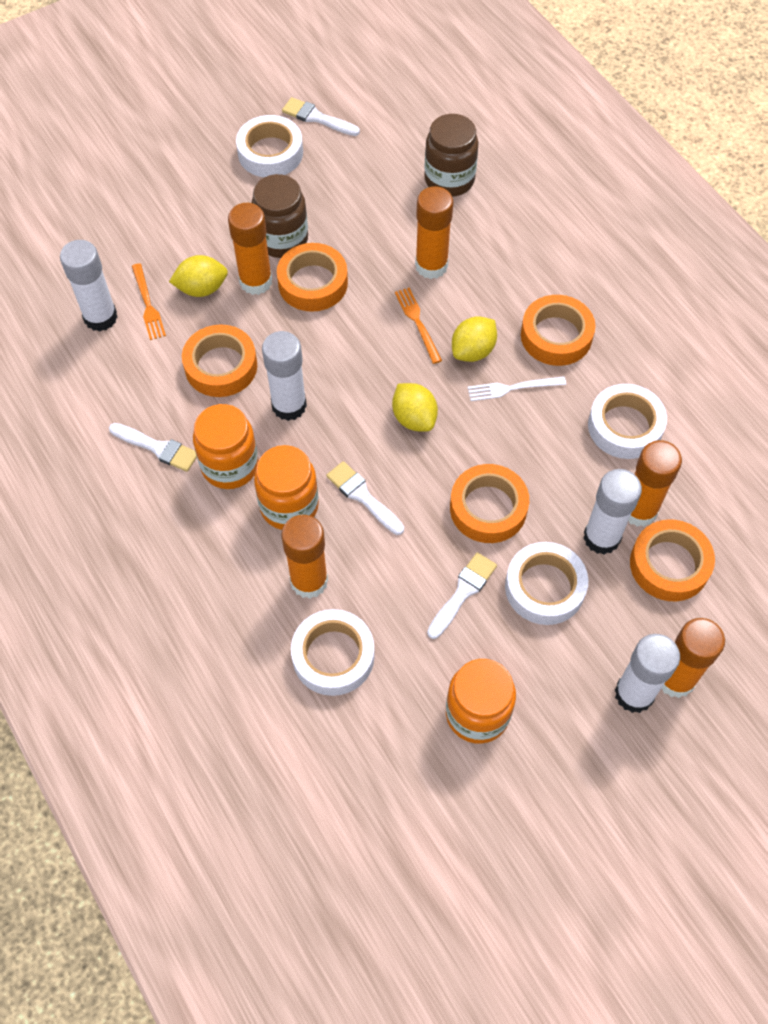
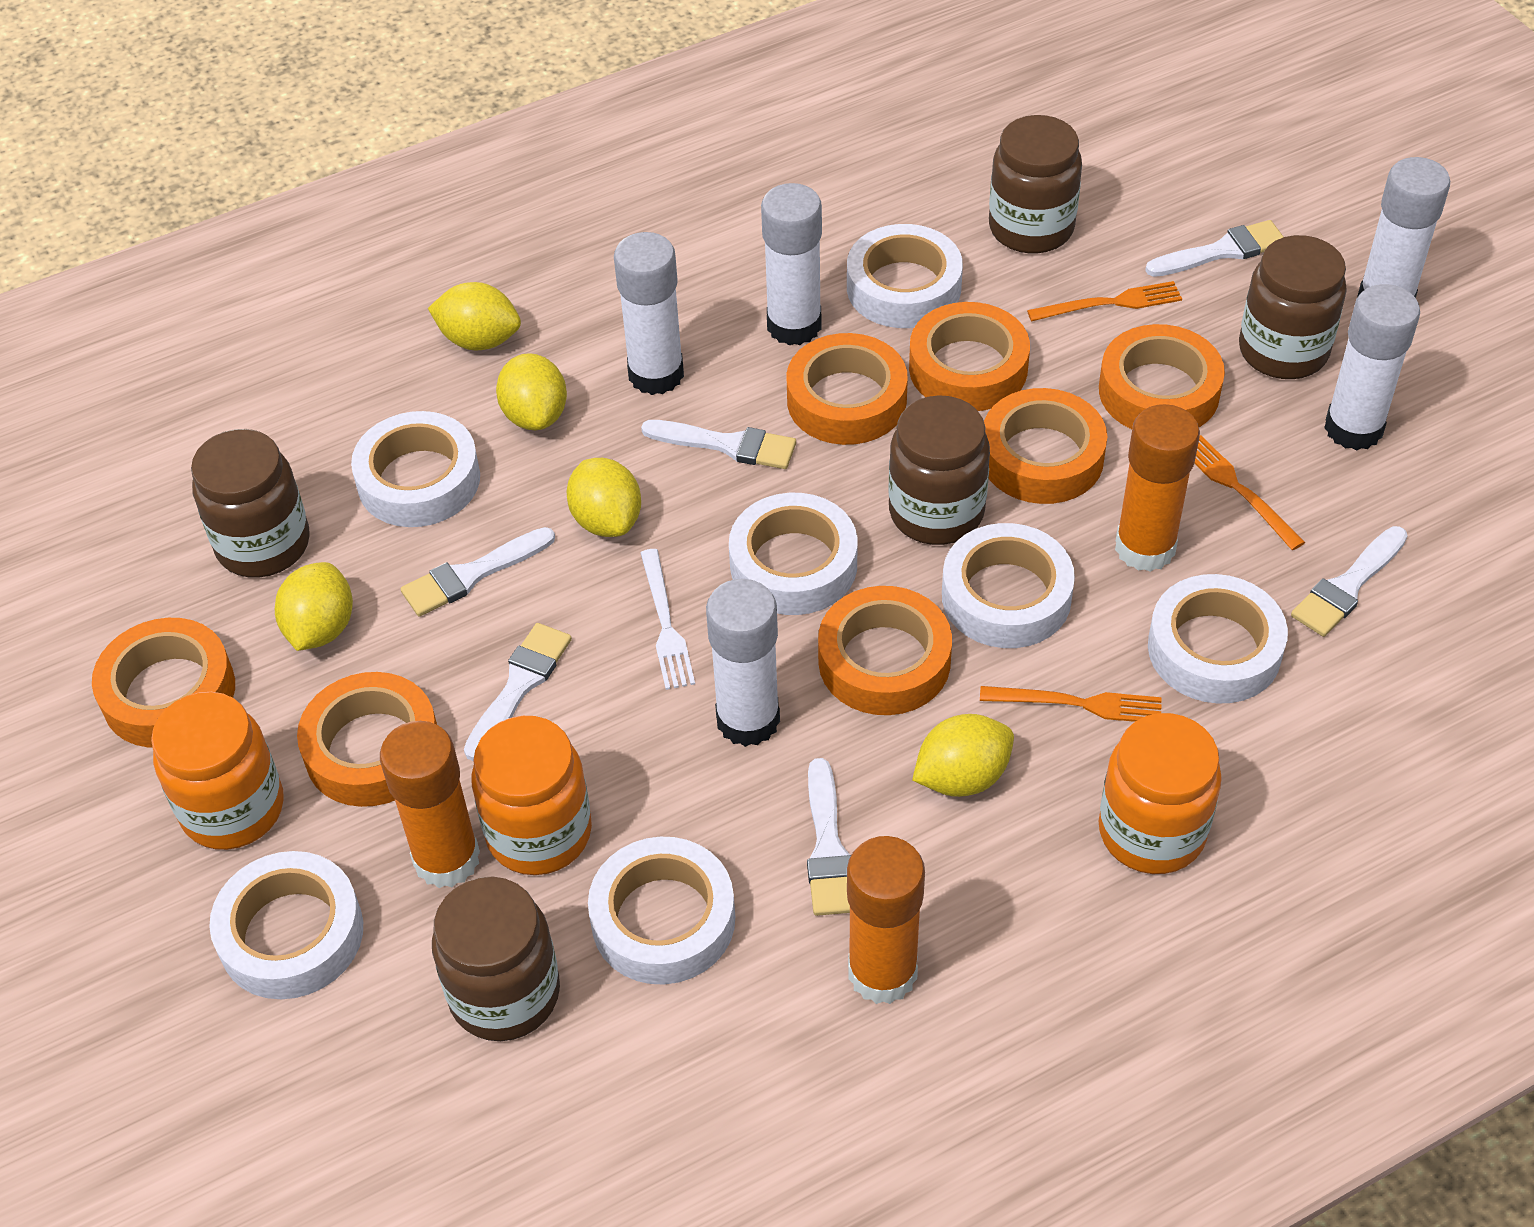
brown jar: 2 -> 5
orange fork: 2 -> 3
orange glue stick: 5 -> 3
orange tape: 5 -> 7
white brush: 4 -> 6
white glue stick: 4 -> 5
white tape: 4 -> 7
yellow lemon: 3 -> 5

